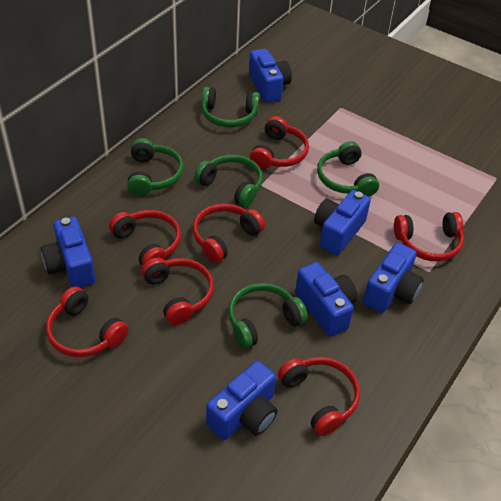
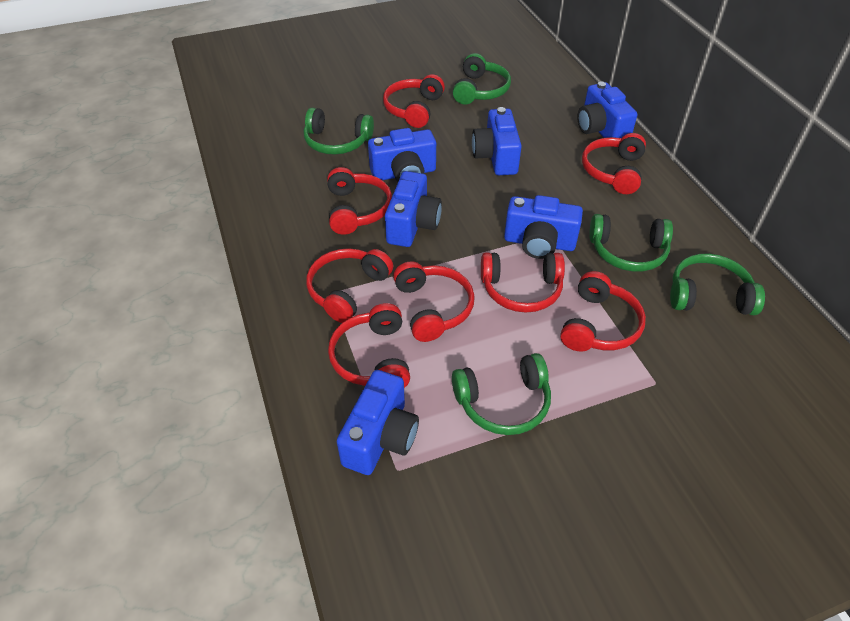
red headphones: 7 -> 8

